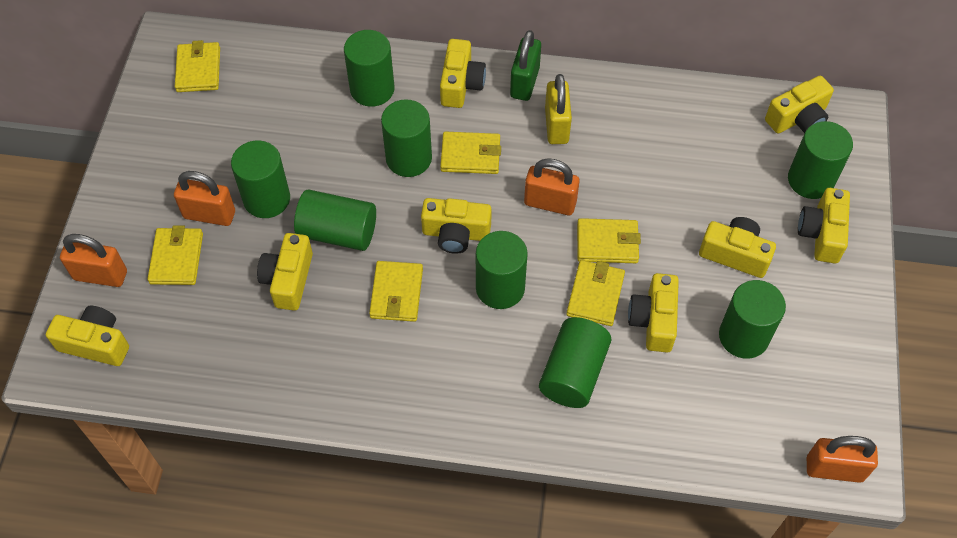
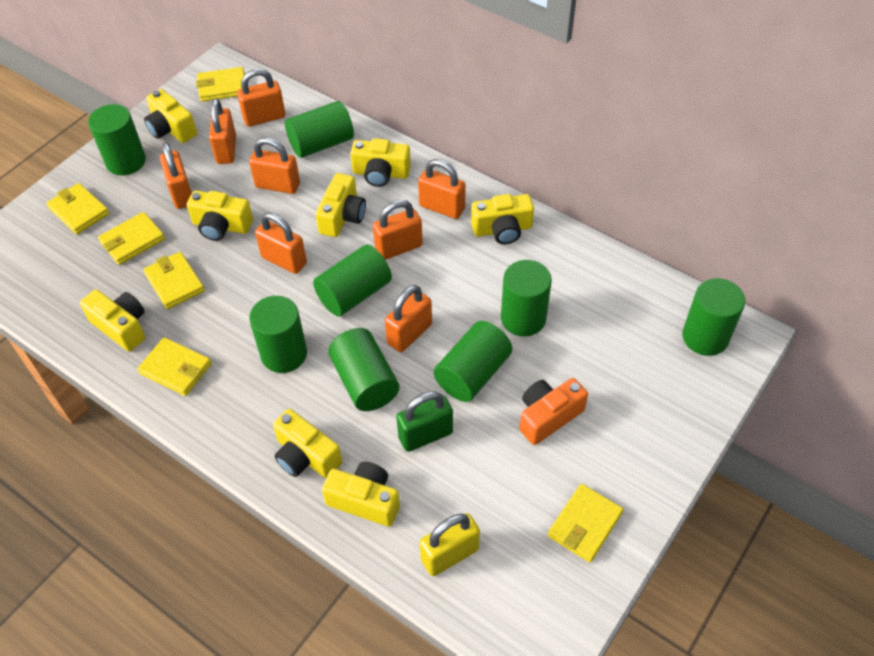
orange camera: 0 -> 1
orange padlock: 4 -> 8

